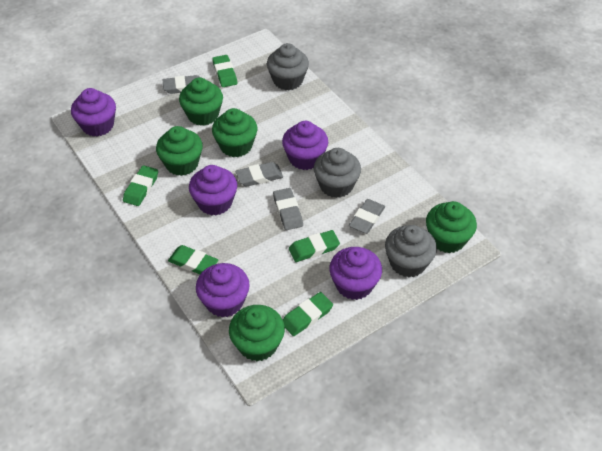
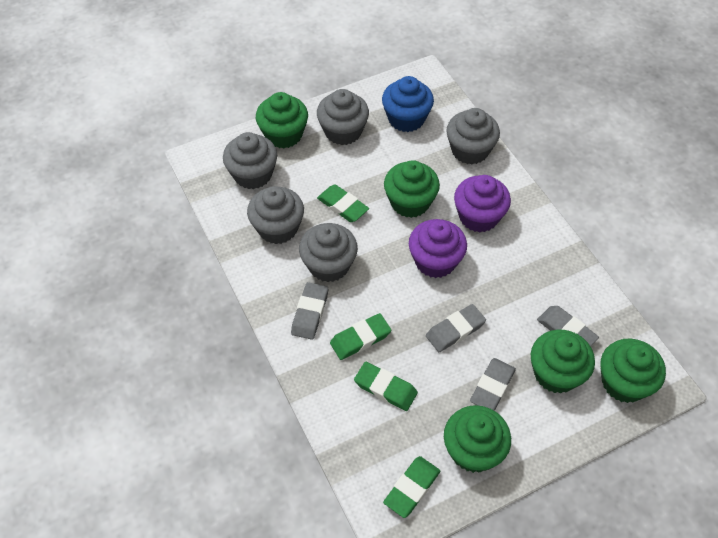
blue cupcake: 0 -> 1
green eraser: 5 -> 4
grey cupcake: 3 -> 5
purple cupcake: 5 -> 2

